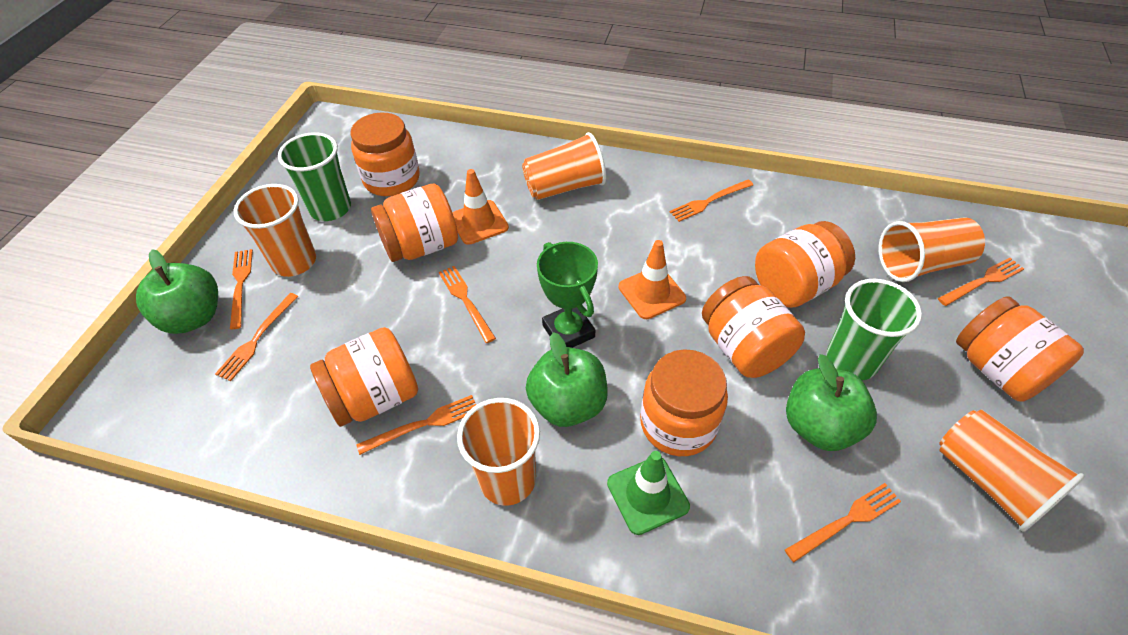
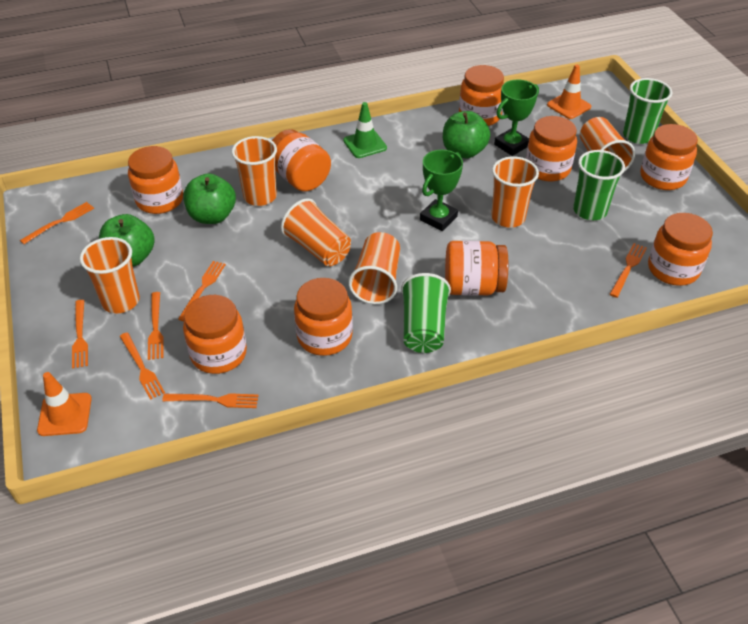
green cup: 2 -> 3
green trophy: 1 -> 2
orange cup: 5 -> 6
orange jar: 7 -> 9

